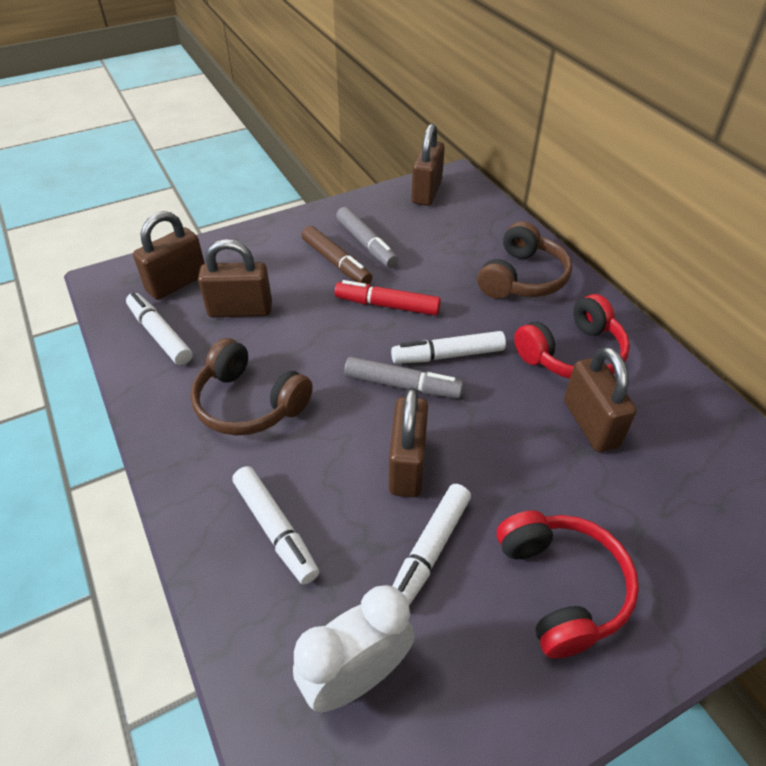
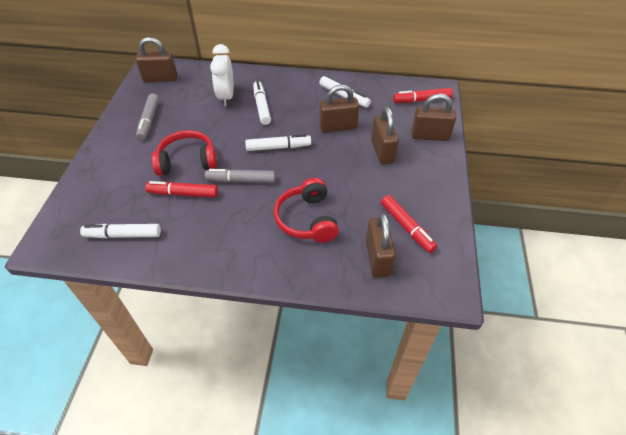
brown headphones: 2 -> 0
brown marker: 1 -> 0
red marker: 1 -> 3

